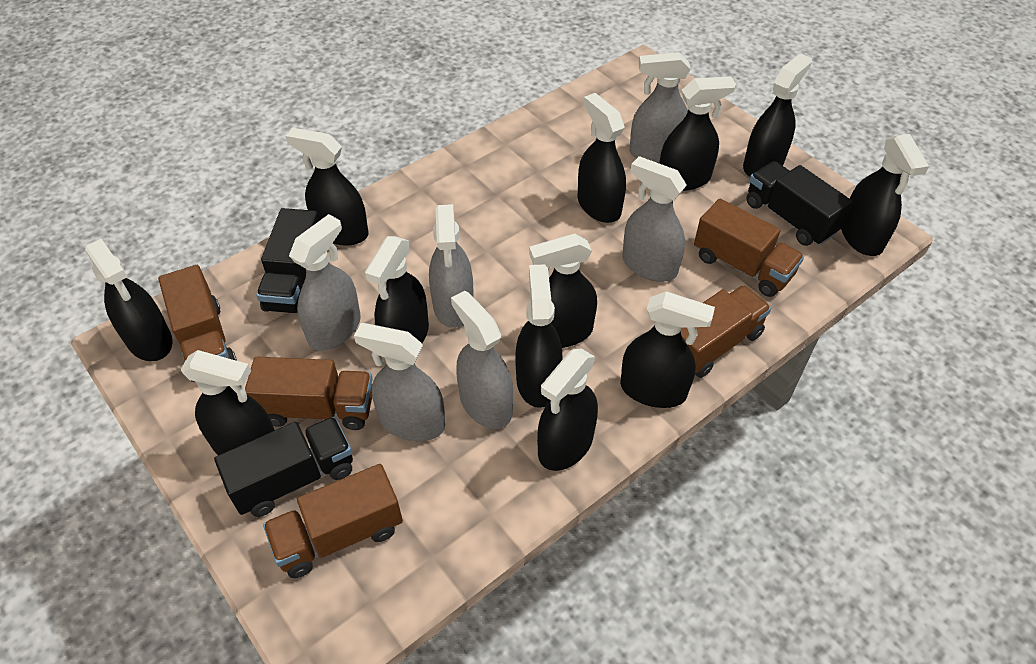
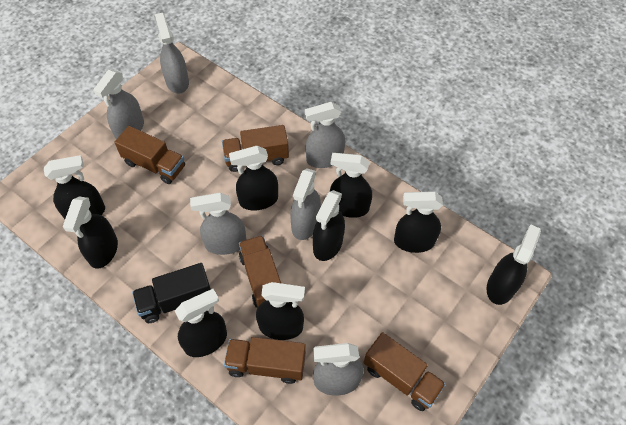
black spray bottle: 12 -> 9
black truck: 3 -> 1

